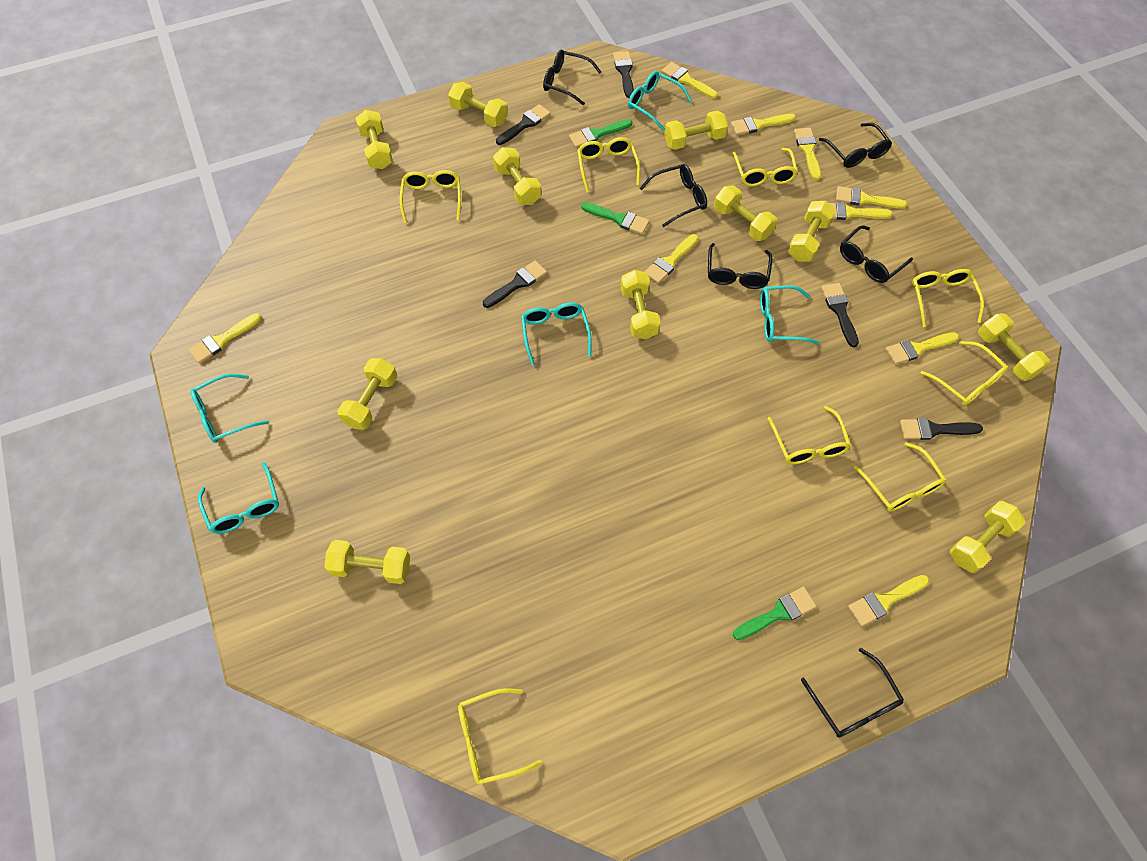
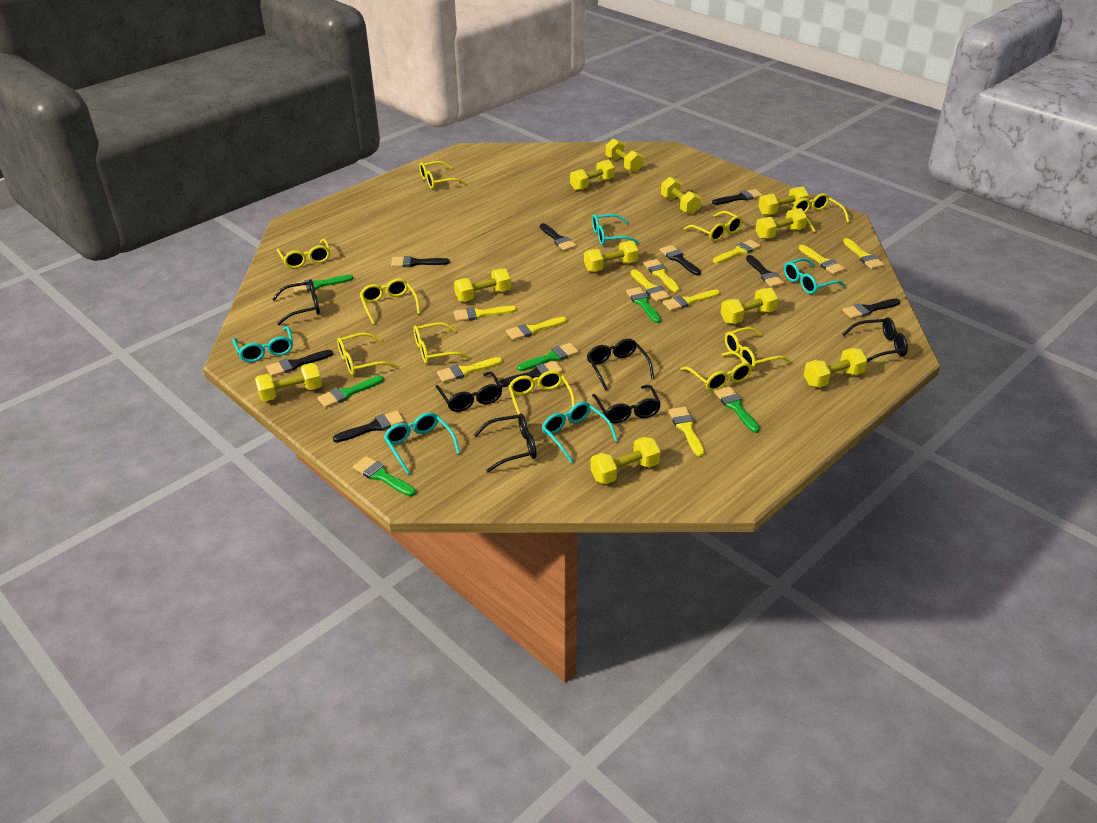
black brush: 5 -> 9
green brush: 3 -> 6
yellow brush: 9 -> 10
yellow glasses: 8 -> 10

